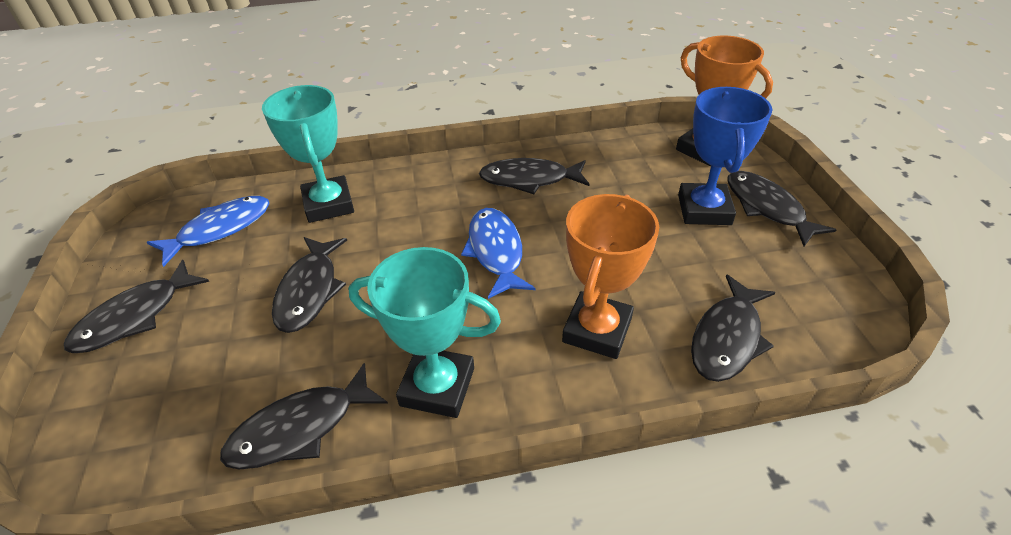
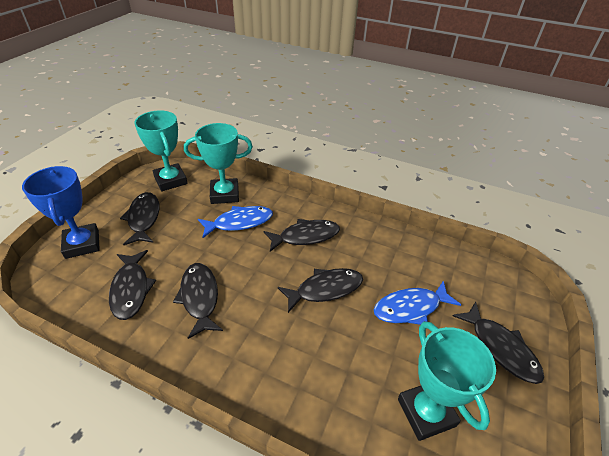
orange trophy: 2 -> 0
turquoise trophy: 2 -> 3

